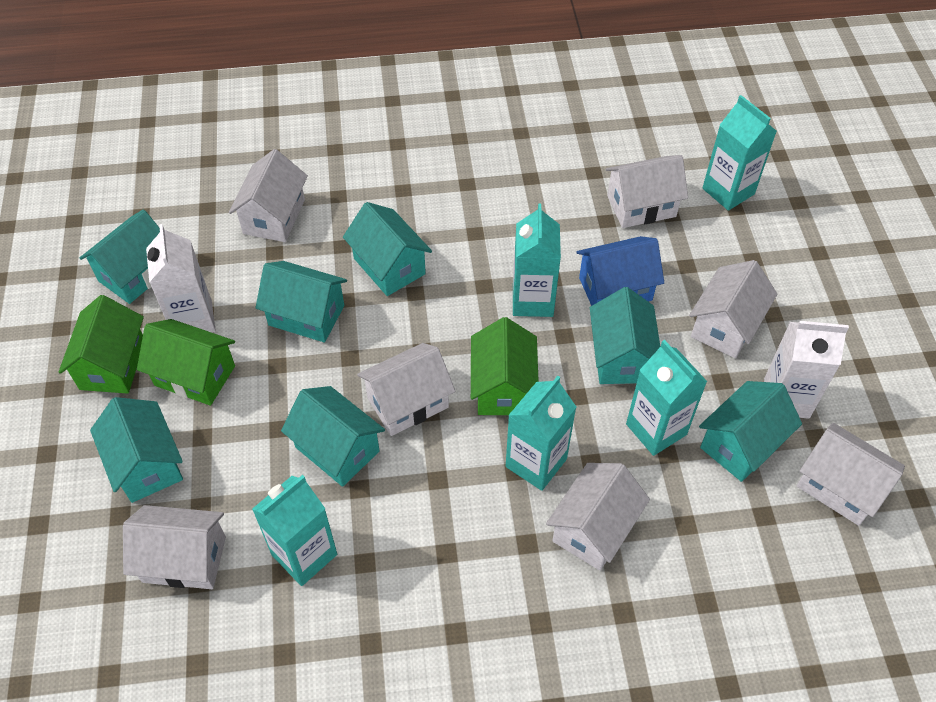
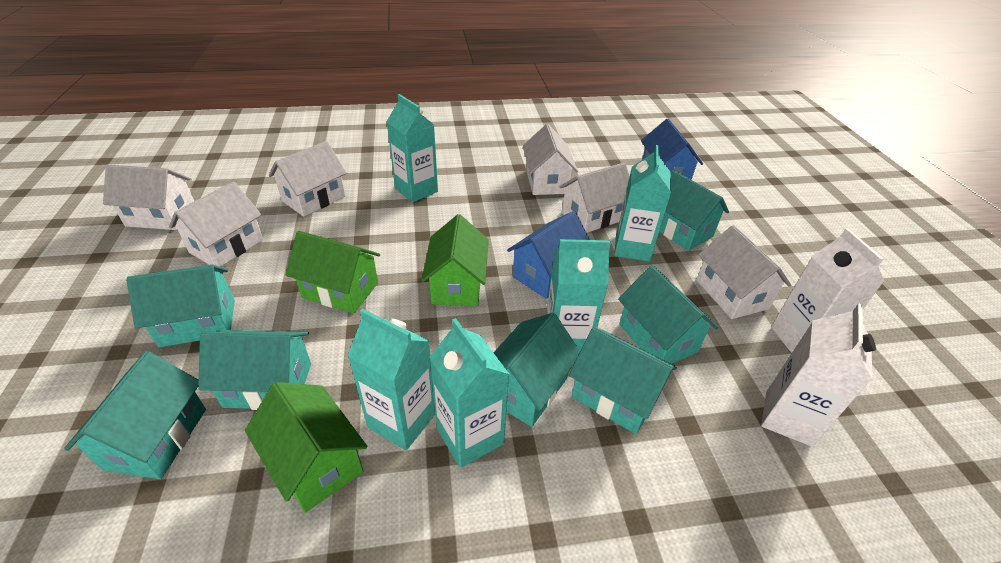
blue house: 1 -> 2
white house: 7 -> 6

